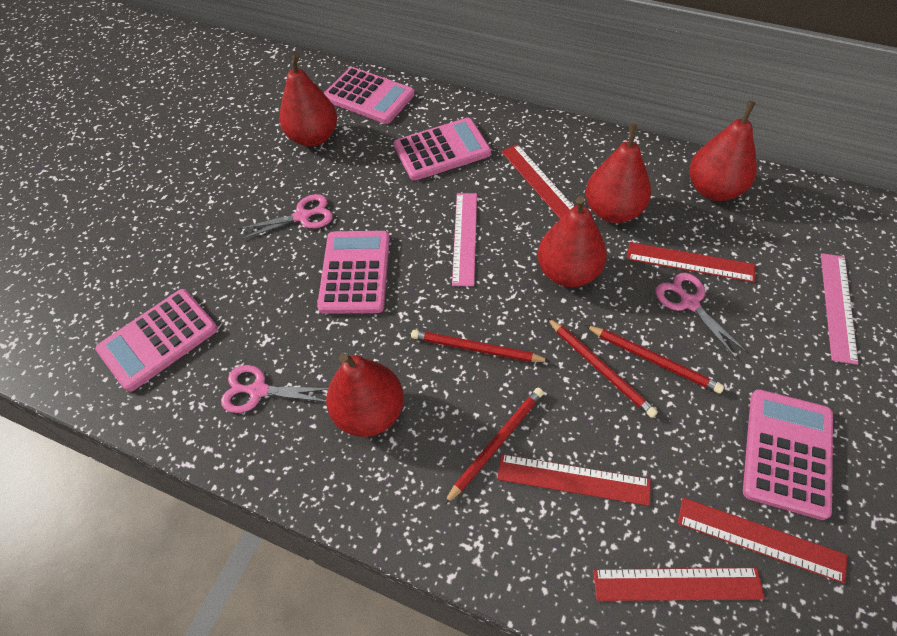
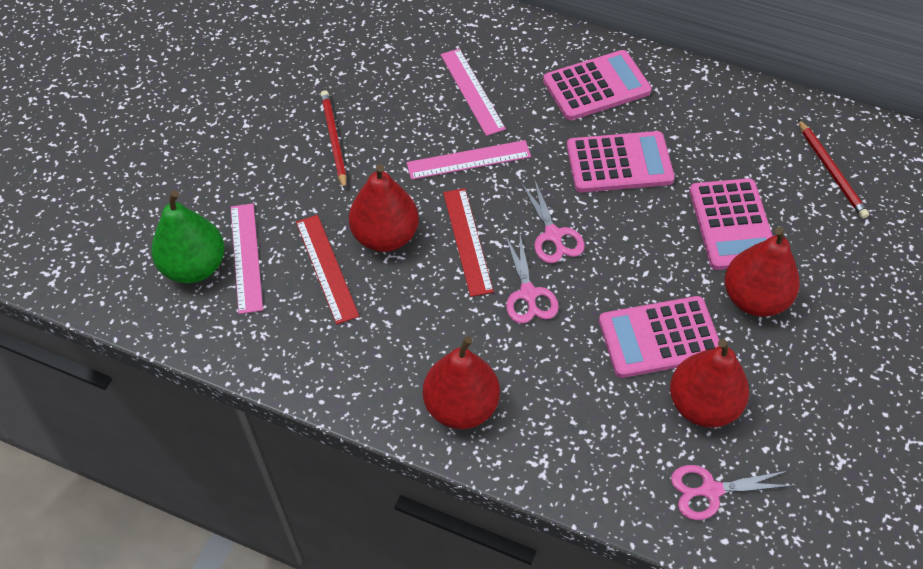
green pear: 0 -> 1
pink calculator: 5 -> 4
pink ruler: 2 -> 3
red pear: 5 -> 4
red pencil: 4 -> 2
red ruler: 5 -> 2

